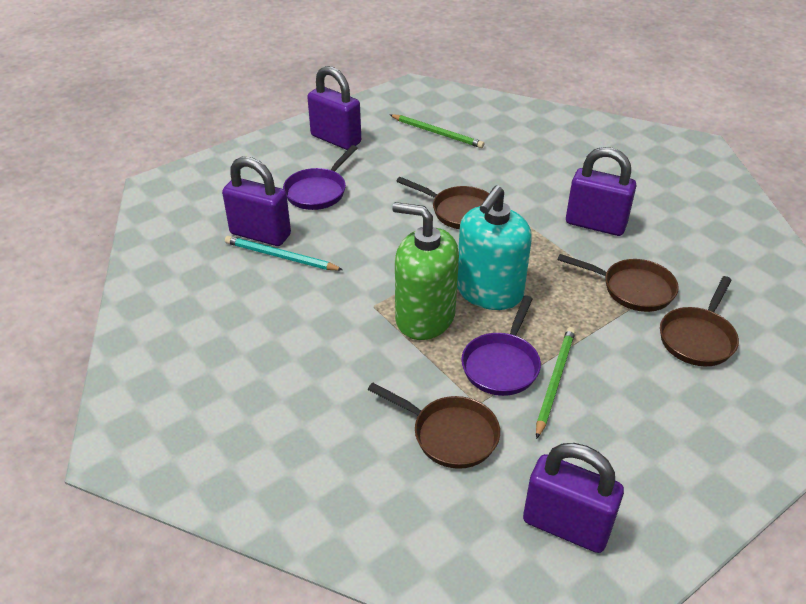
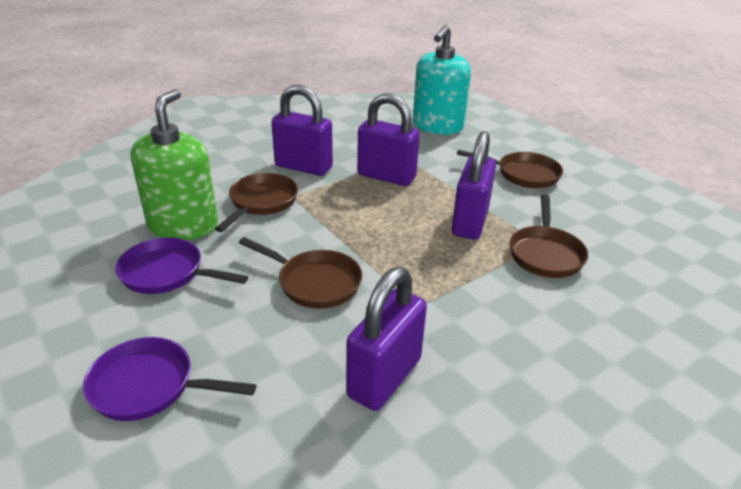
green pencil: 2 -> 0
turquoise pencil: 1 -> 0

